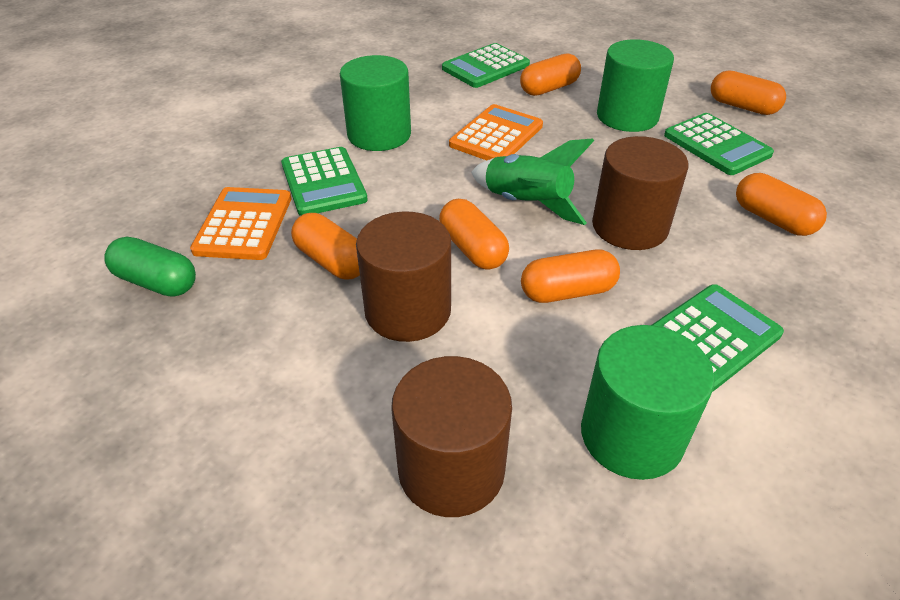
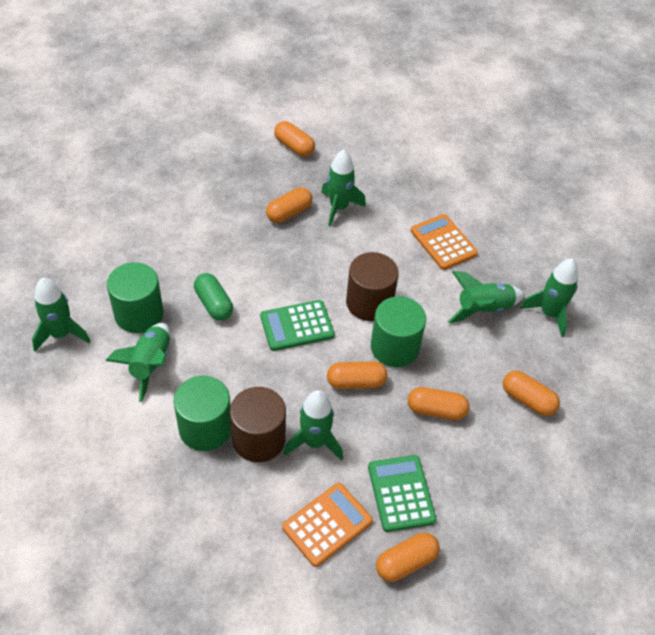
brown cylinder: 3 -> 2
green calculator: 4 -> 2
green rocket: 1 -> 6

